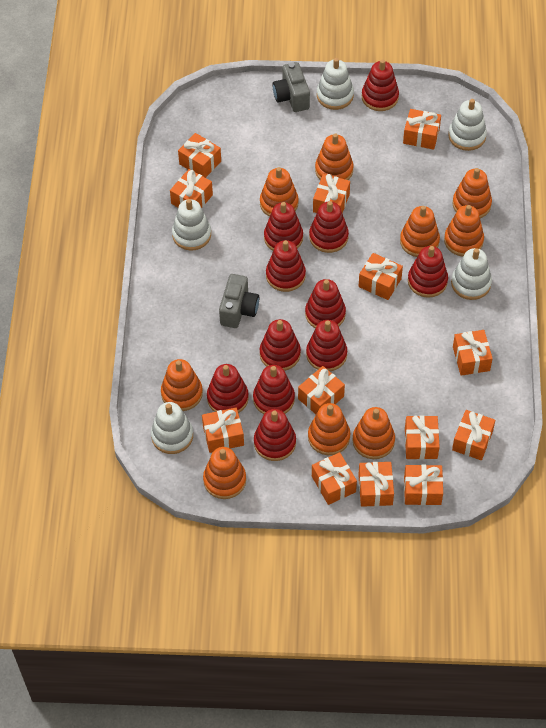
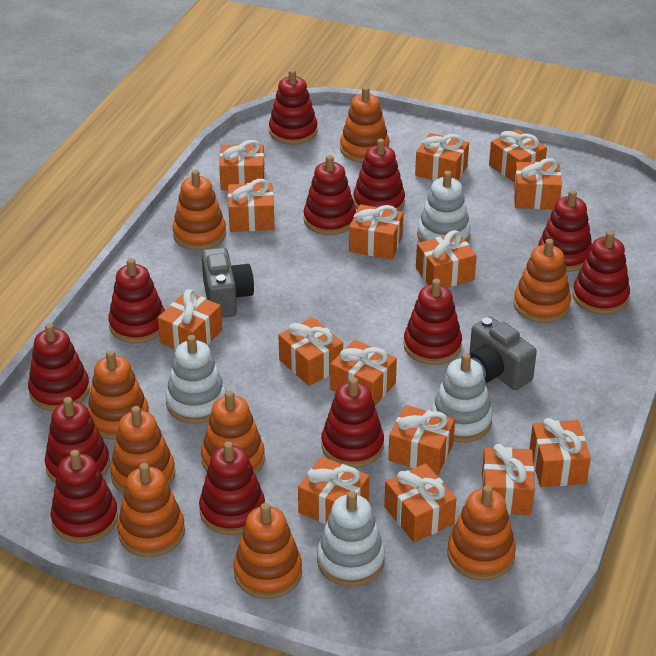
orange gift: 13 -> 15
red stacking toy: 11 -> 12
white stacking toy: 5 -> 4

